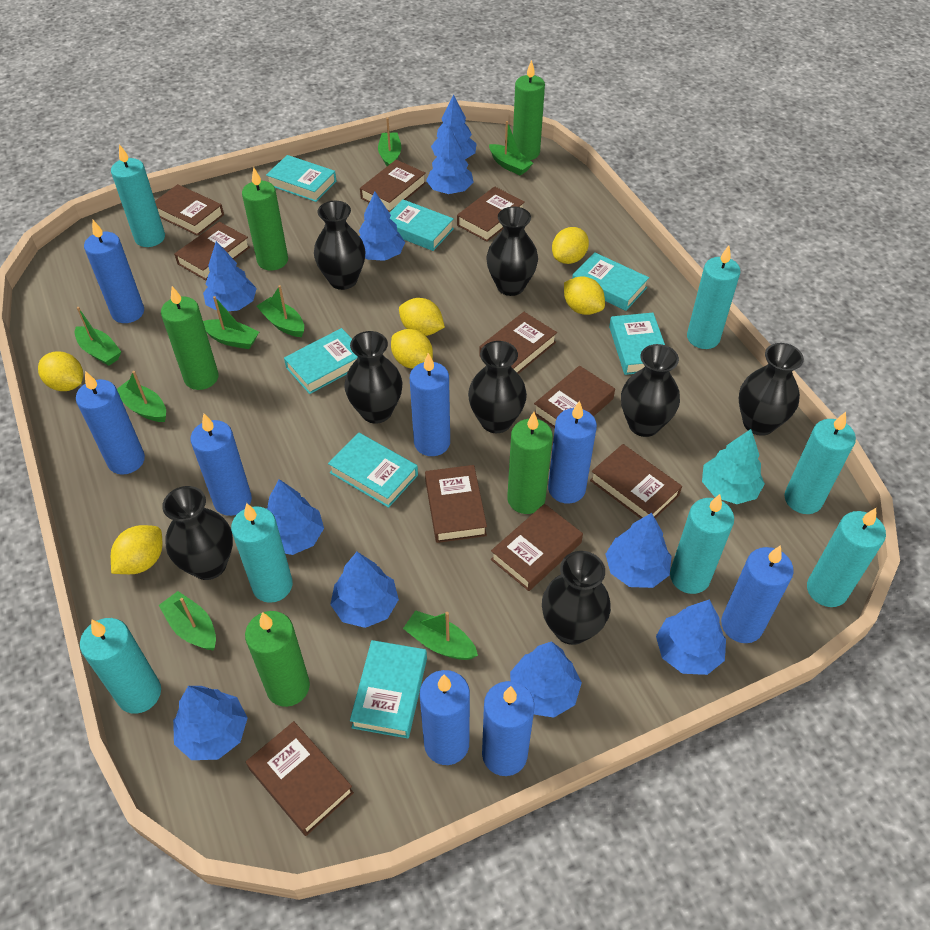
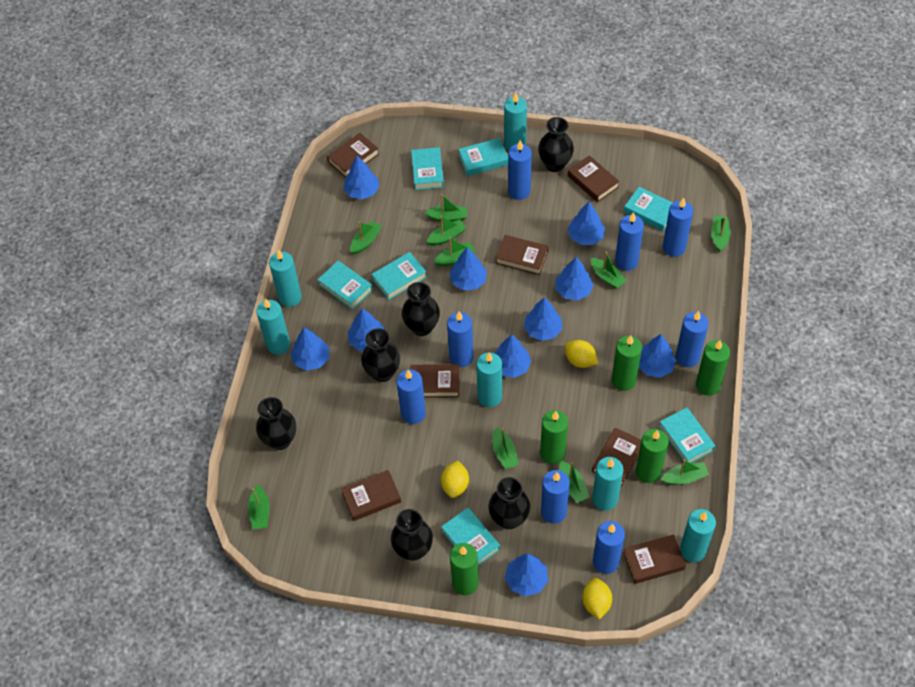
black vase: 8 -> 6
brown book: 10 -> 7
green boat: 8 -> 10
turquoise candle: 7 -> 6
turquoise tree: 1 -> 0
yellow lemon: 6 -> 3

